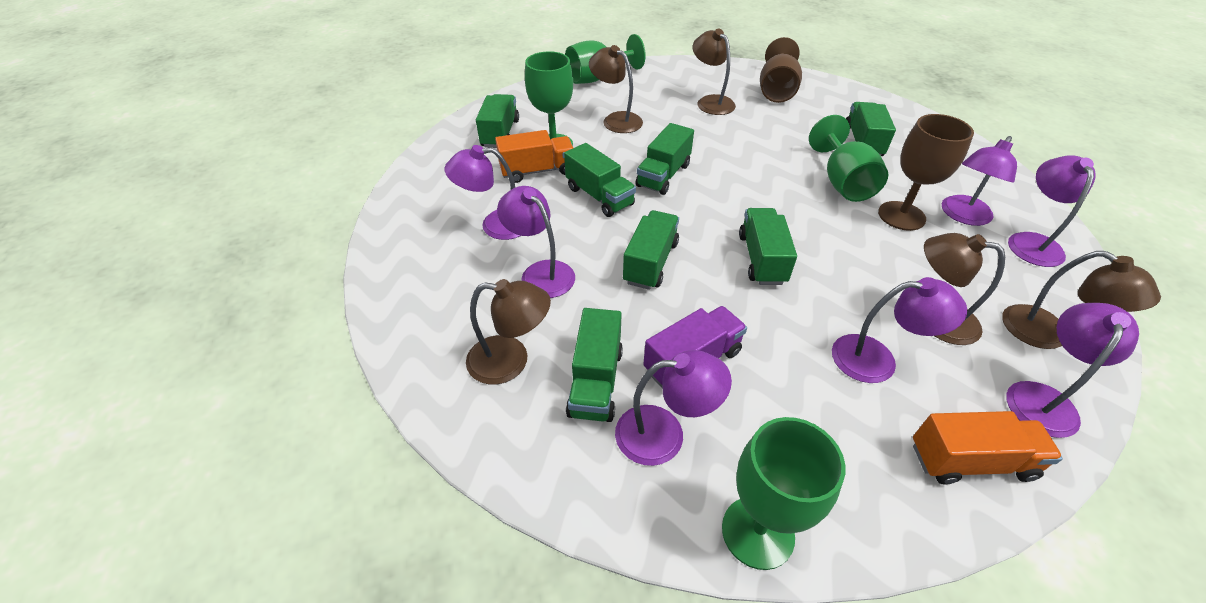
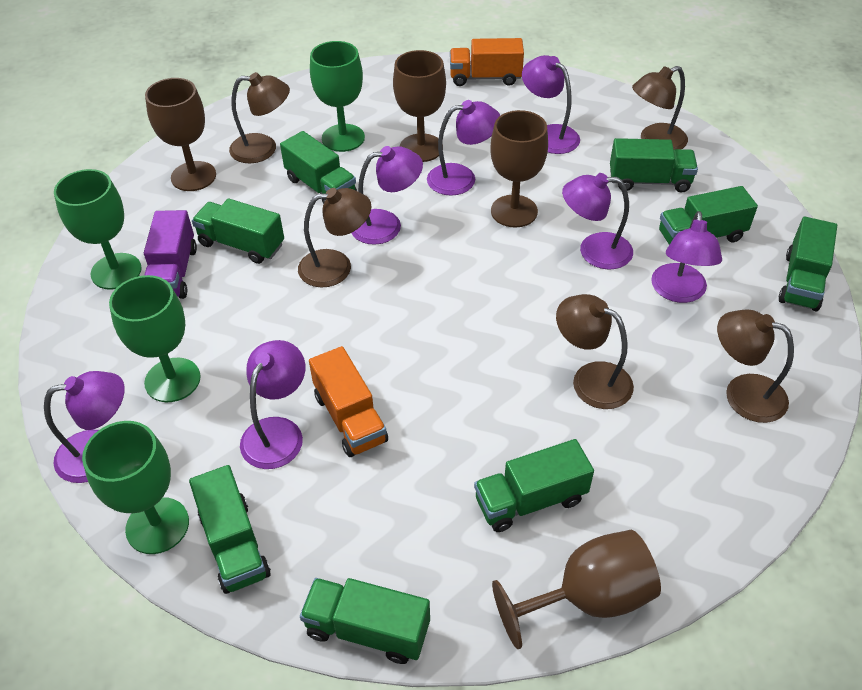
brown goblet: 2 -> 4
green truck: 7 -> 8

